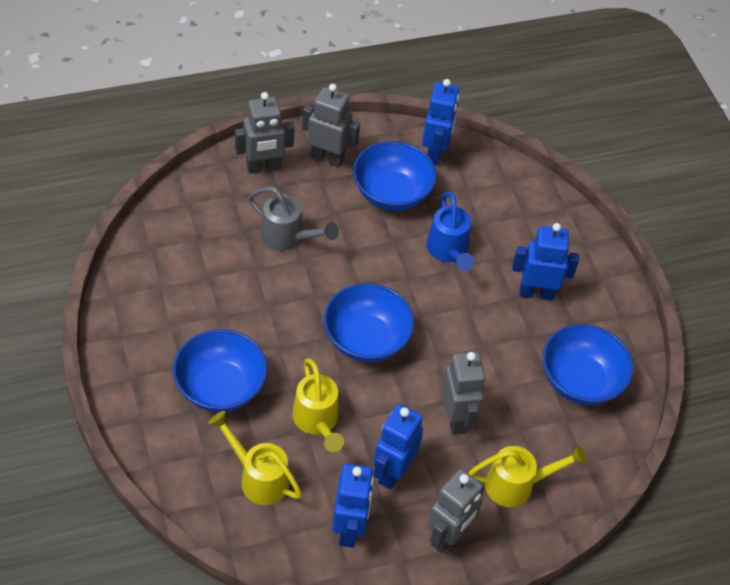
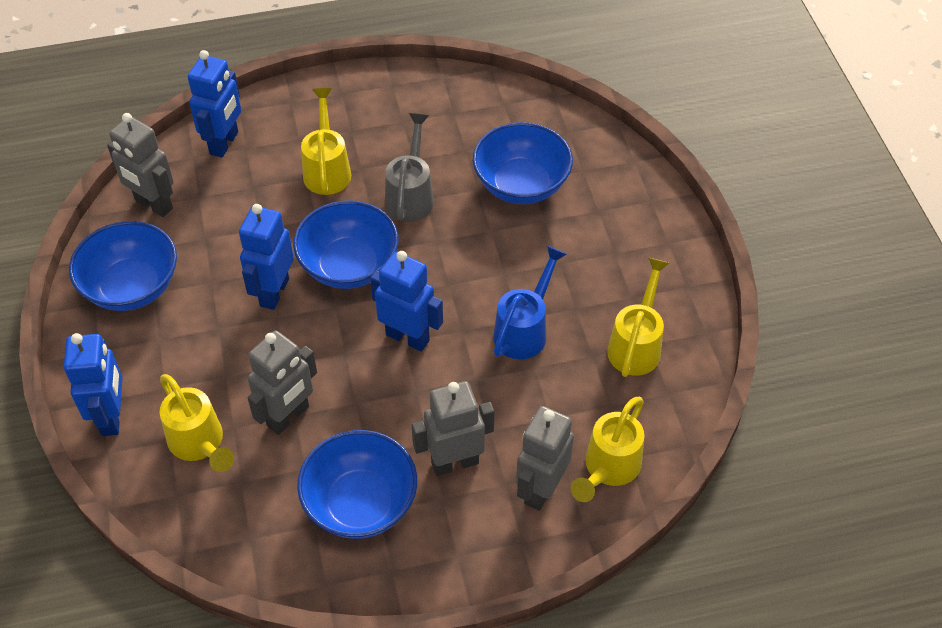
yellow watering can: 3 -> 4

